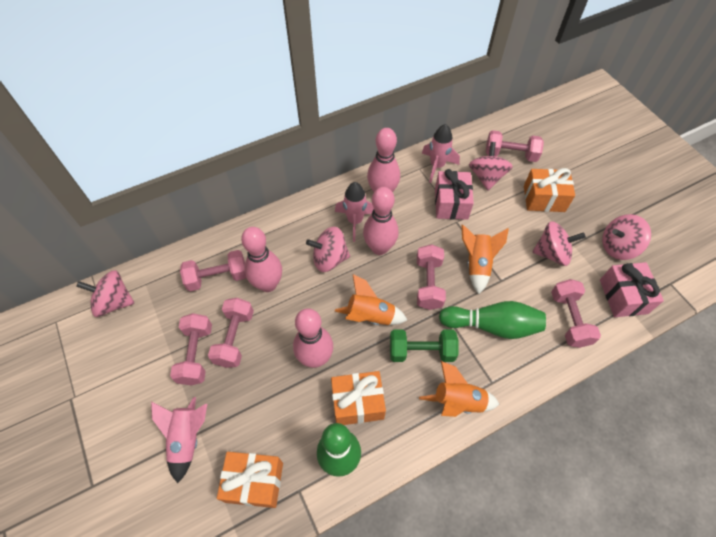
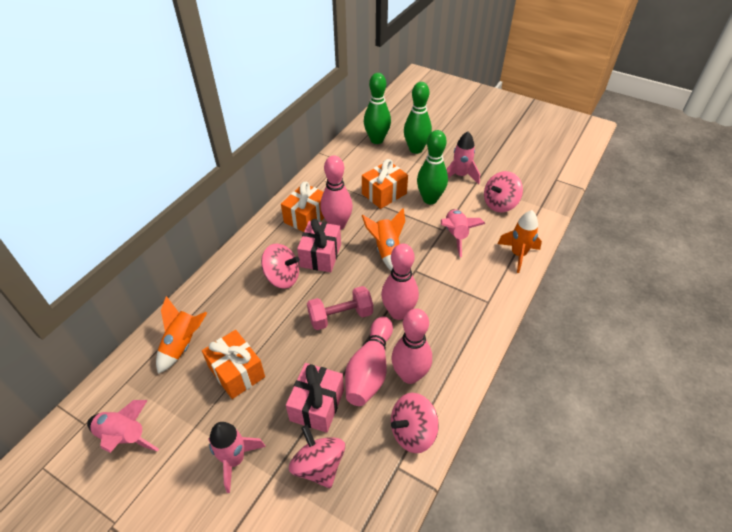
green bowling pin: 2 -> 3
green dumbbell: 1 -> 0
pink dumbbell: 6 -> 1
pink rocket: 3 -> 4
pink spinning top: 5 -> 4

